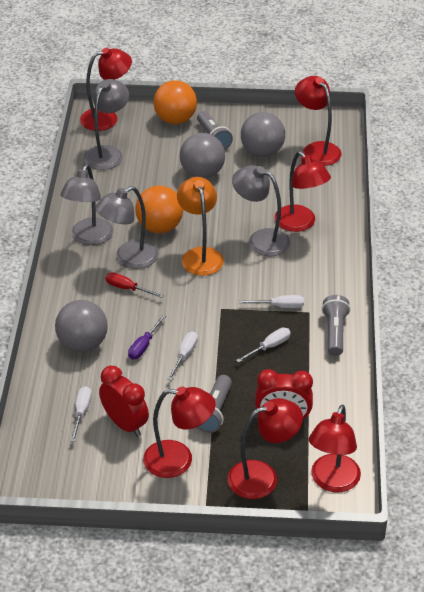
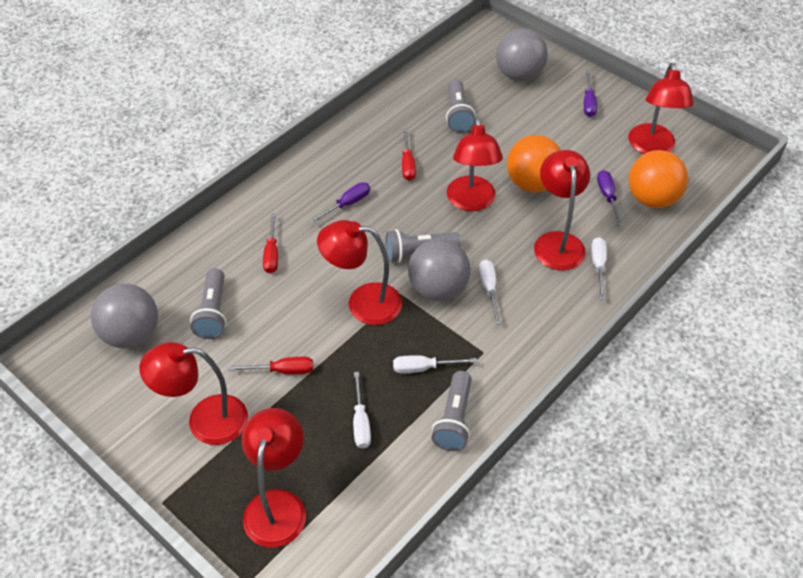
grey flashlight: 3 -> 4
grey lamp: 4 -> 0
orange lamp: 1 -> 0
purple screwdriver: 1 -> 3
red clock: 2 -> 0
red screwdriver: 1 -> 3

